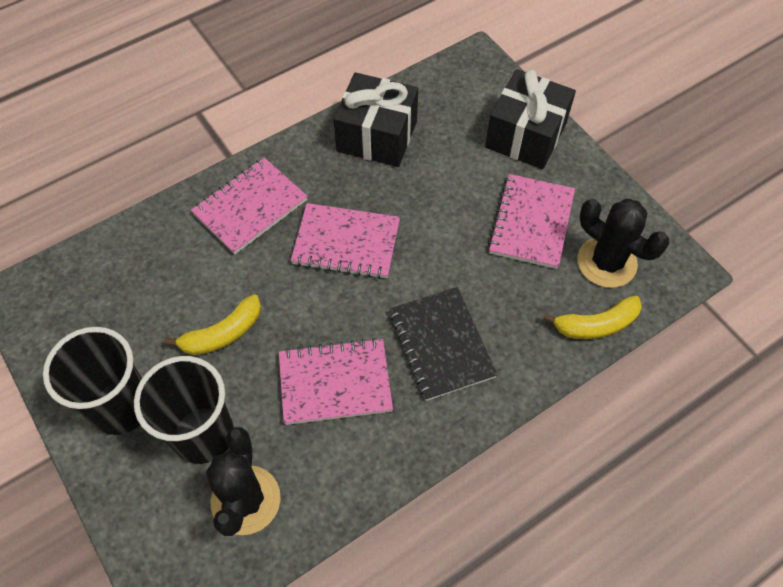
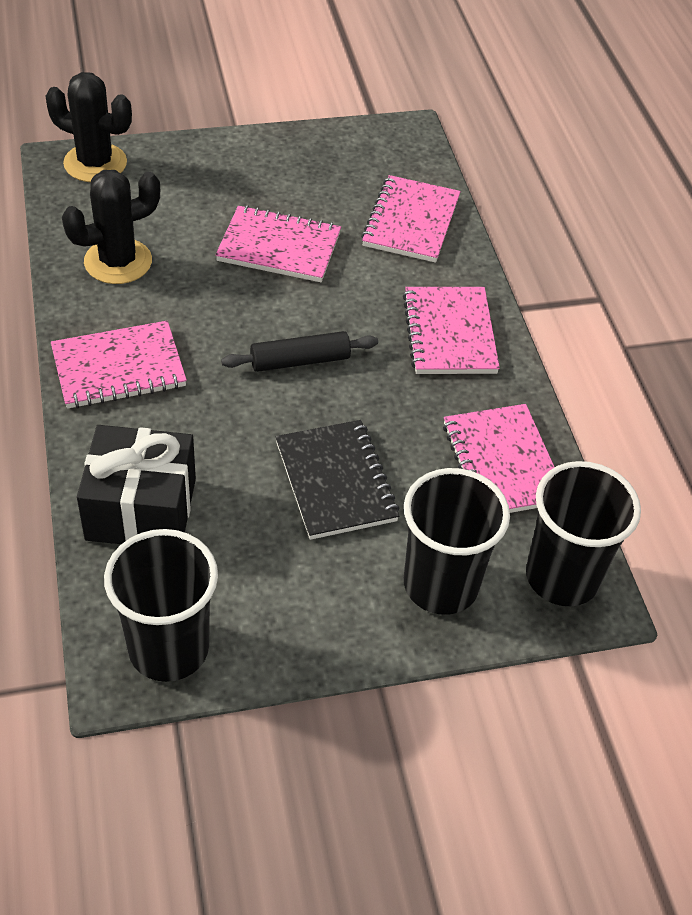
black cup: 2 -> 3
black gift: 2 -> 1
black rolling pin: 0 -> 1
pink notebook: 4 -> 5
yellow banana: 2 -> 0

